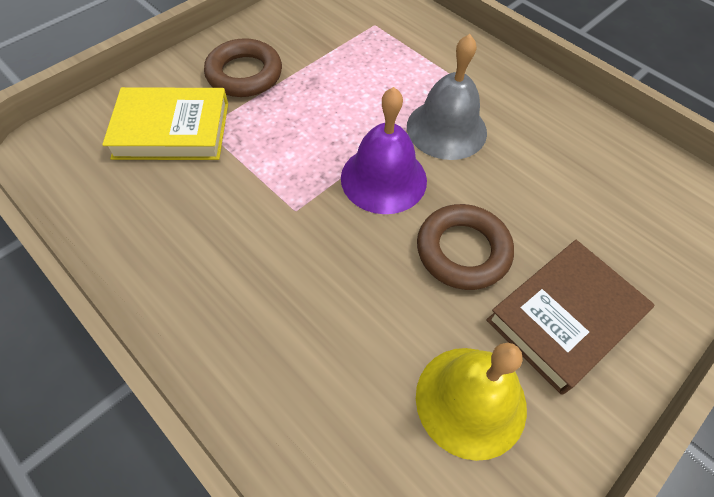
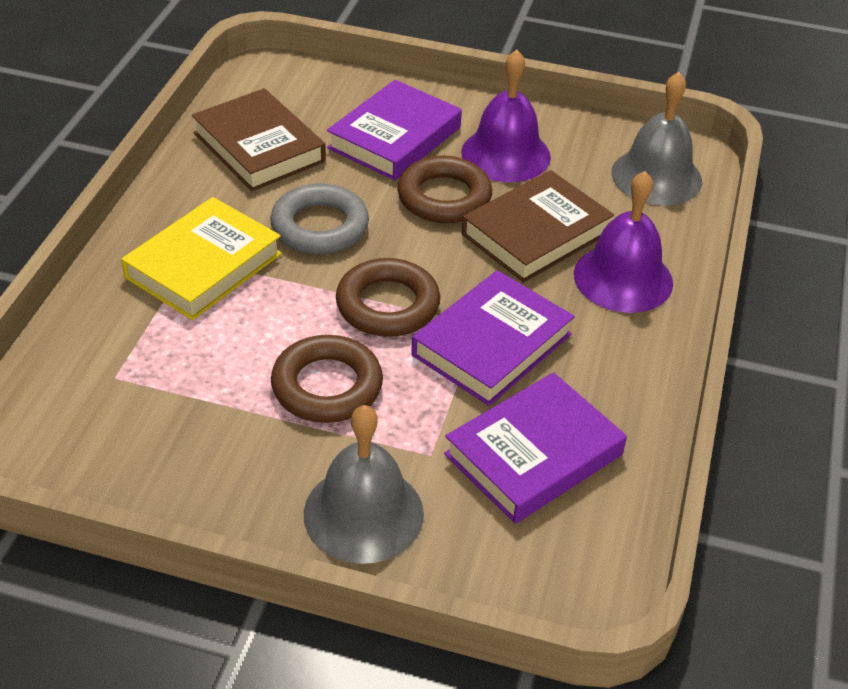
brown book: 1 -> 2
brown ring: 2 -> 3
grey bell: 1 -> 2
grey ring: 0 -> 1
purple bell: 1 -> 2
purple book: 0 -> 3
yellow bell: 1 -> 0

